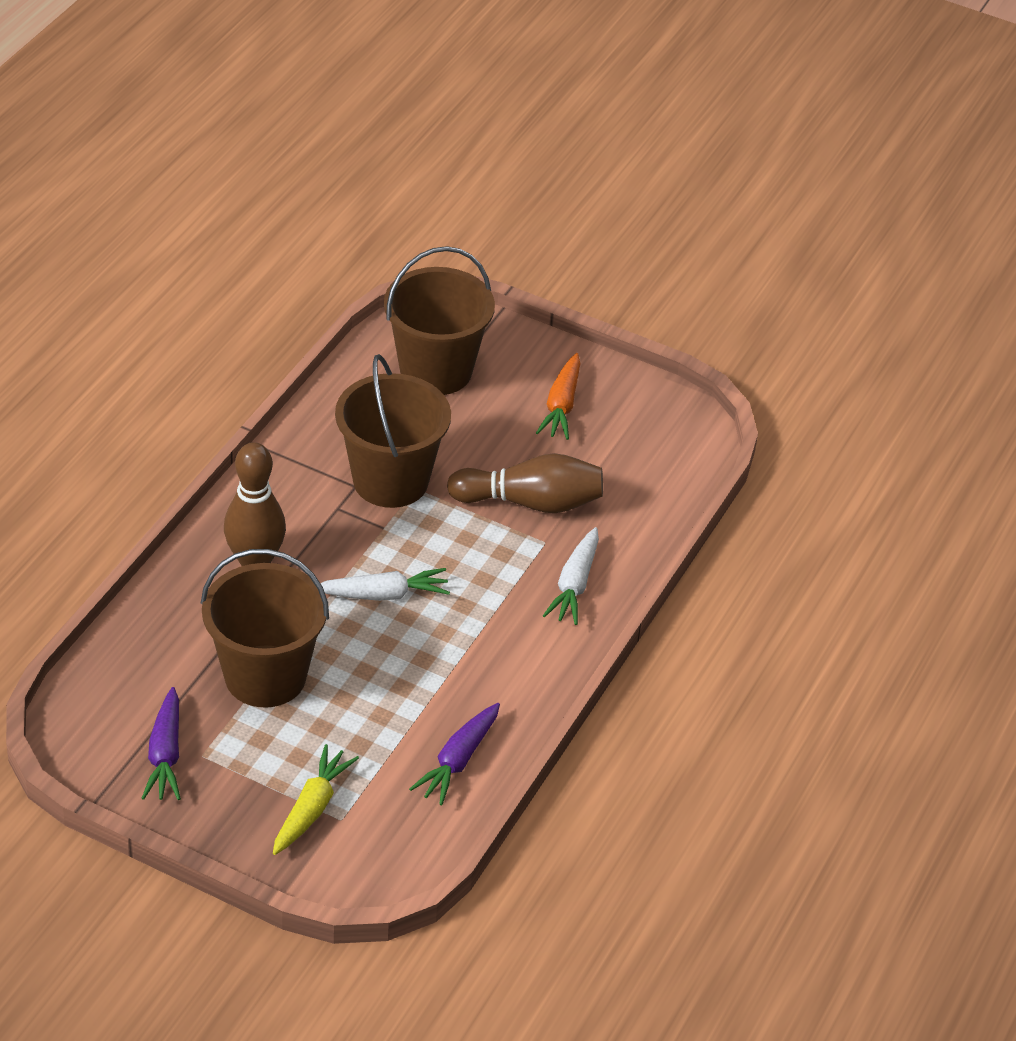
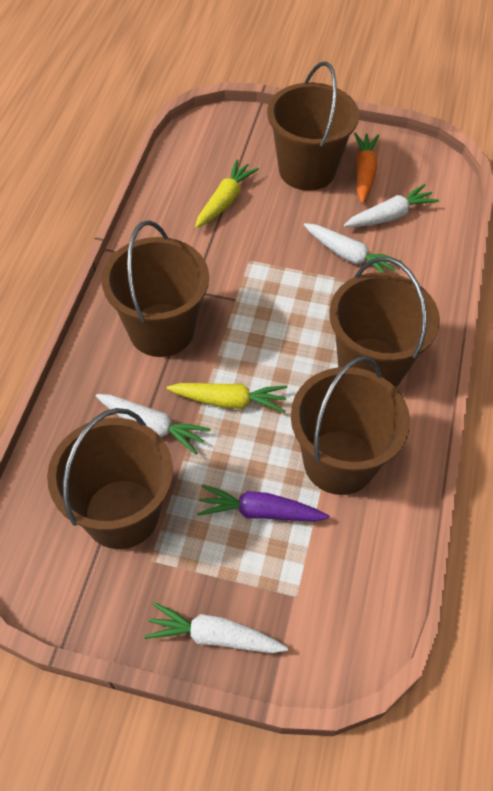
brown bowling pin: 2 -> 0
brown bucket: 3 -> 5
purple carrot: 2 -> 1
white carrot: 2 -> 4
yellow carrot: 1 -> 2

